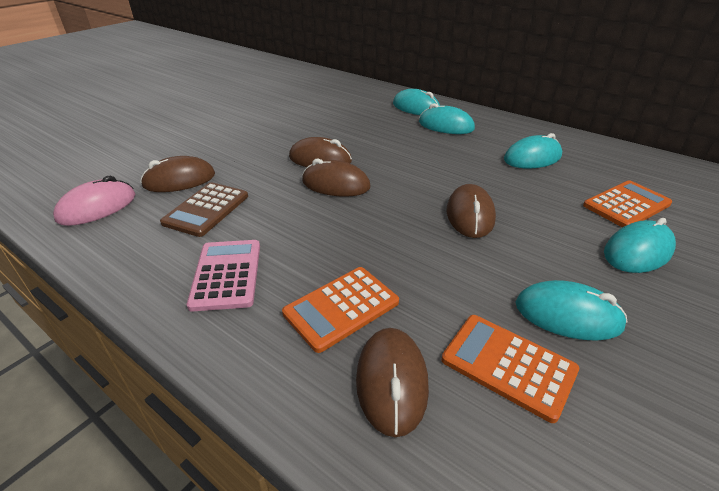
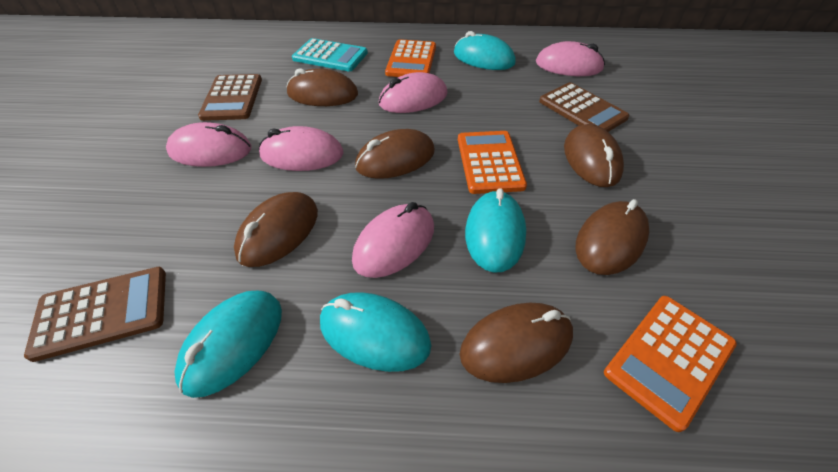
brown calculator: 1 -> 3
brown mouse: 5 -> 6
pink calculator: 1 -> 0
pink mouse: 1 -> 5
turquoise calculator: 0 -> 1
turquoise mouse: 5 -> 4

